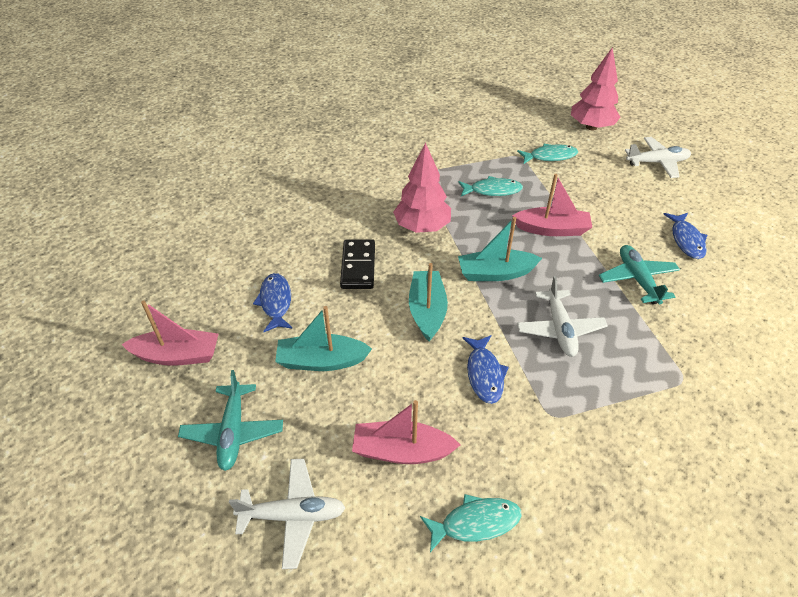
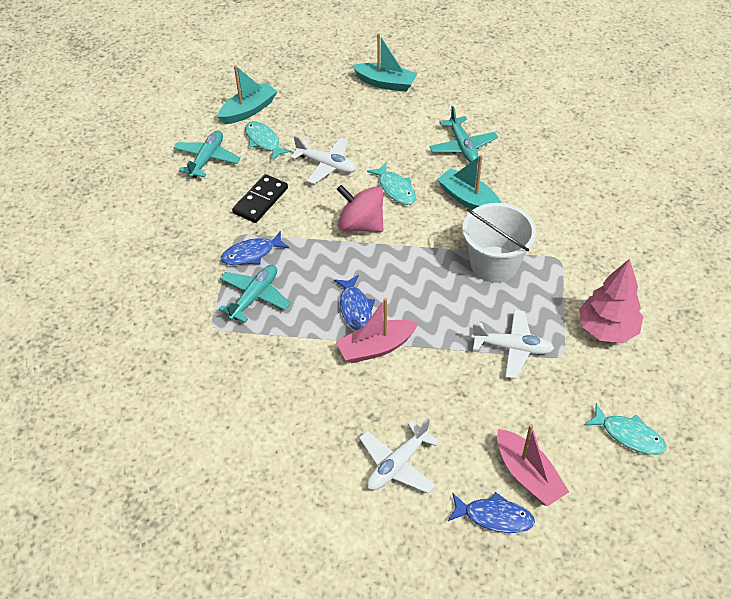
pink boat: 3 -> 2
pink spinning top: 0 -> 1
pink tree: 2 -> 1
turquoise plane: 2 -> 3
white bucket: 0 -> 1

